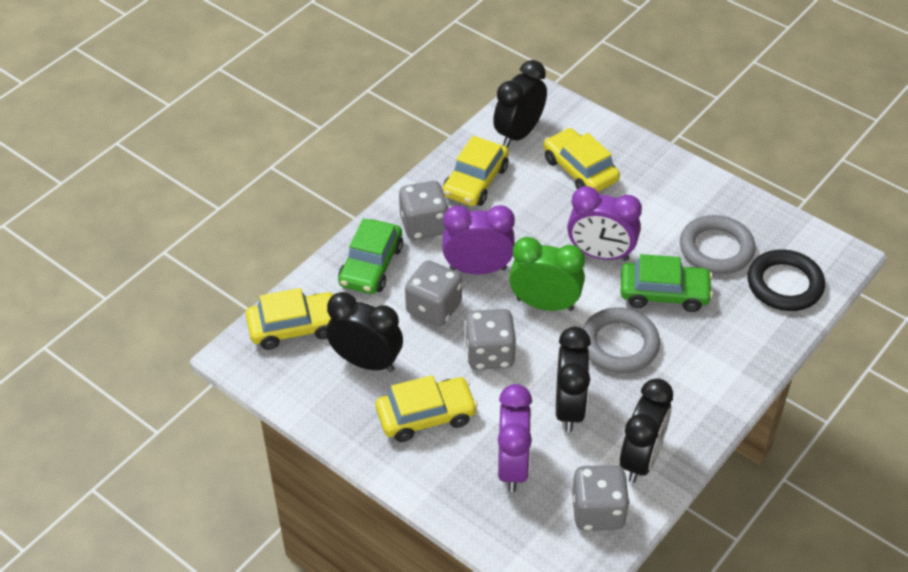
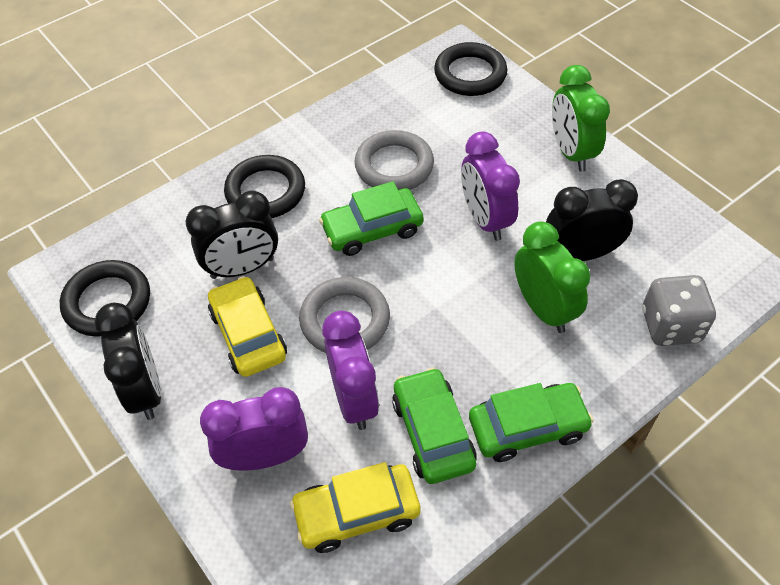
black clock: 4 -> 3
black ring: 1 -> 3
green car: 2 -> 3
green clock: 1 -> 2
grey dice: 4 -> 1
yellow car: 4 -> 2

